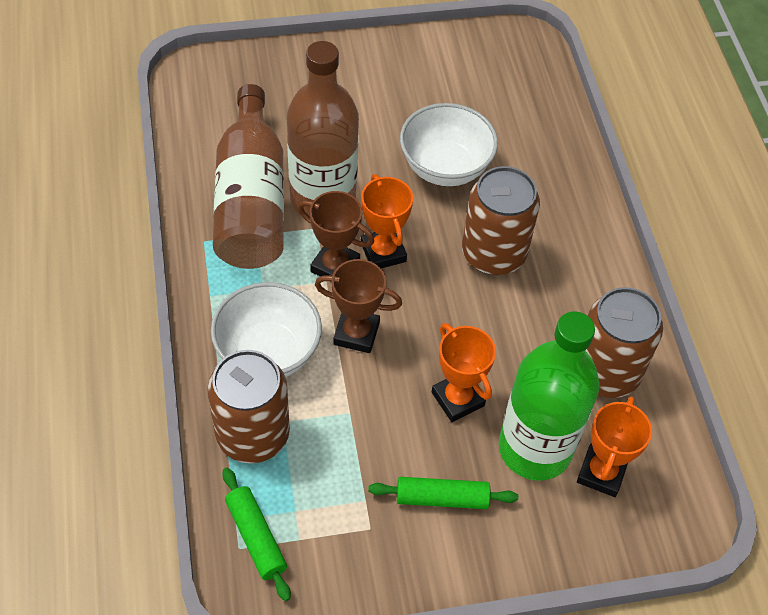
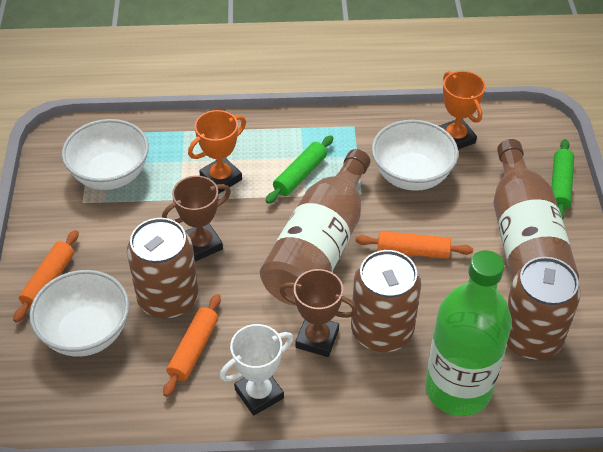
orange rolling pin: 0 -> 3
orange trophy: 3 -> 2
white bowl: 2 -> 3
white trophy: 0 -> 1

